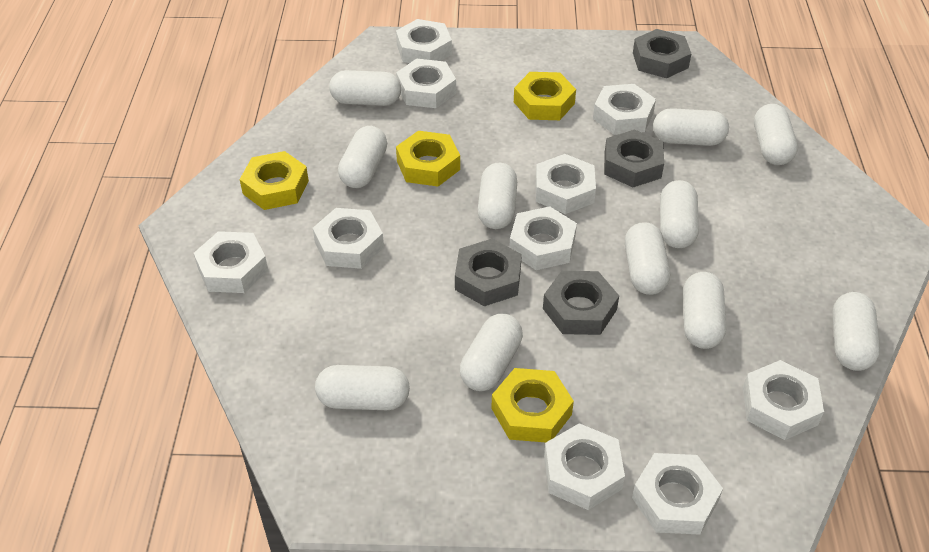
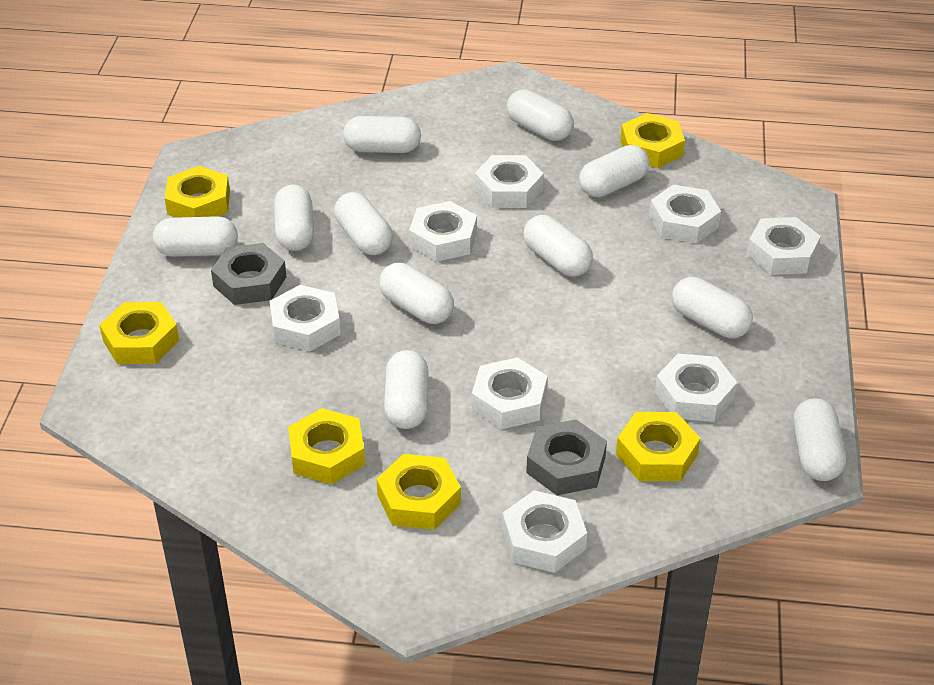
grey nut: 4 -> 2
white nut: 10 -> 8
yellow nut: 4 -> 6

